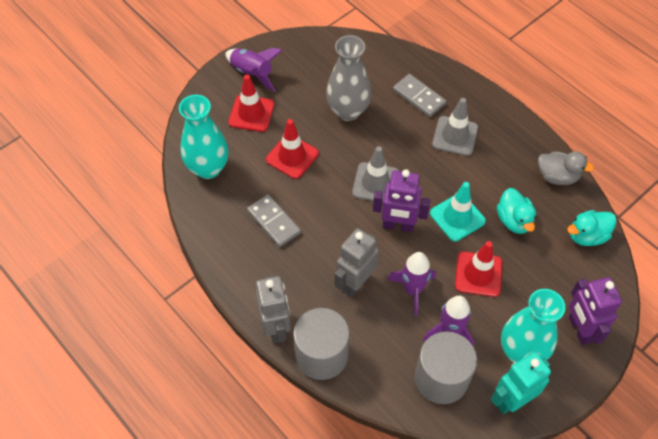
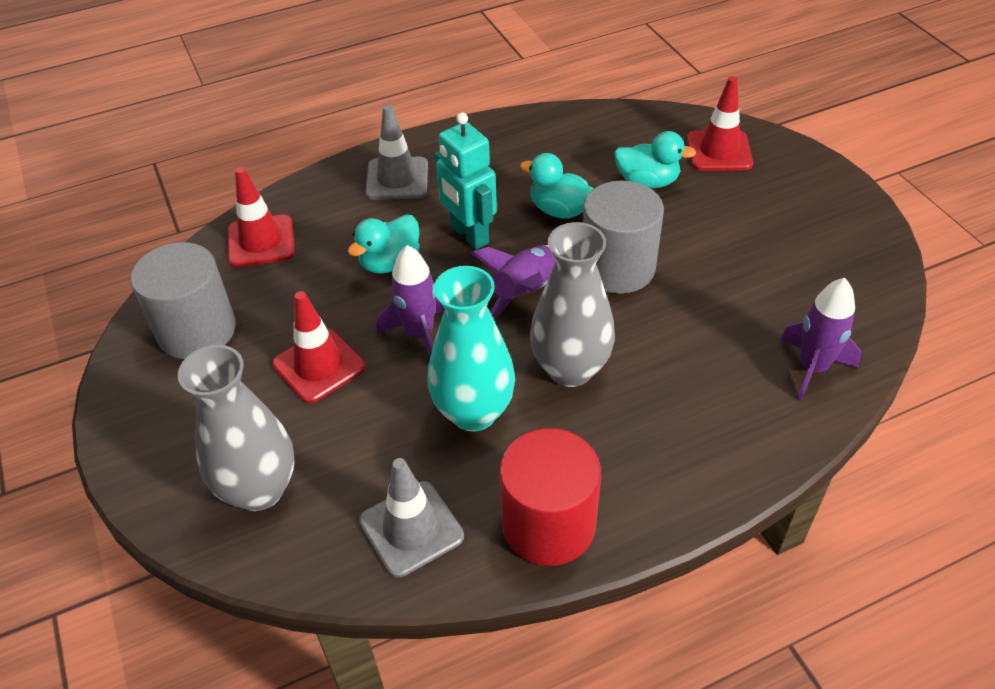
grey domino: 2 -> 0
grey duck: 1 -> 0
grey robot: 2 -> 0
grey vase: 1 -> 2
purple robot: 2 -> 0
red cylinder: 0 -> 1
turquoise duck: 2 -> 3
turquoise traffic cone: 1 -> 0
turquoise vase: 2 -> 1

